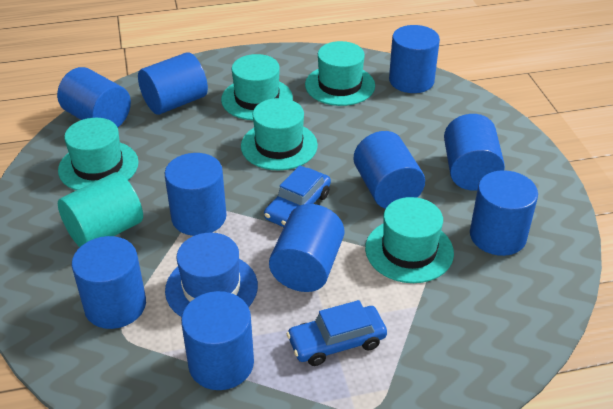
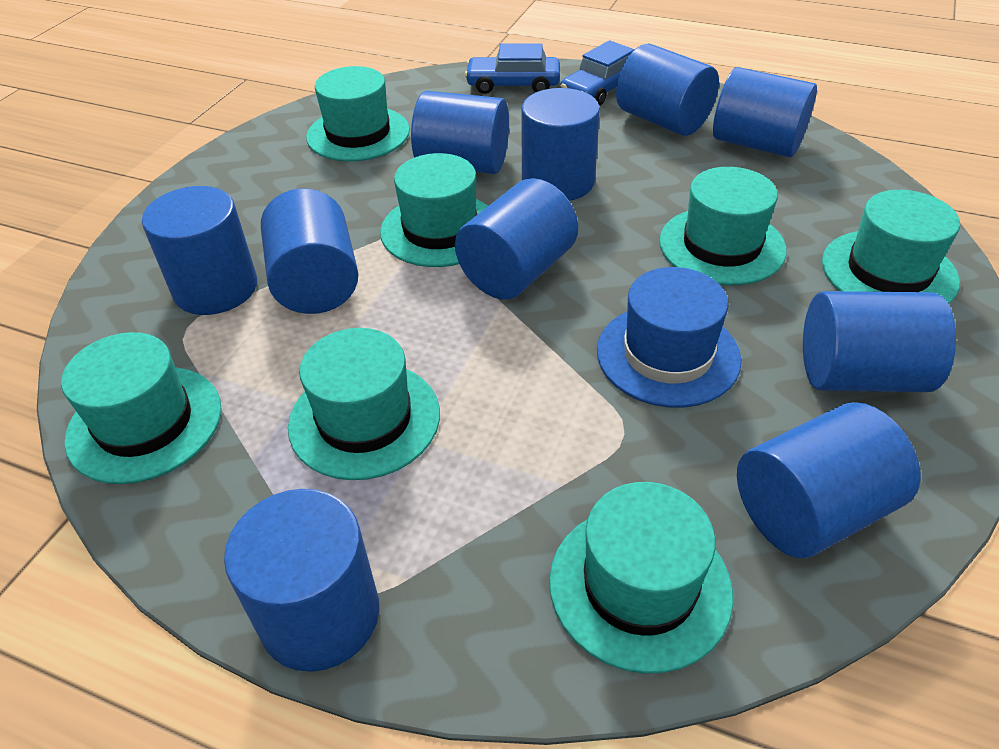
turquoise cylinder: 1 -> 0
turquoise hat: 5 -> 7

